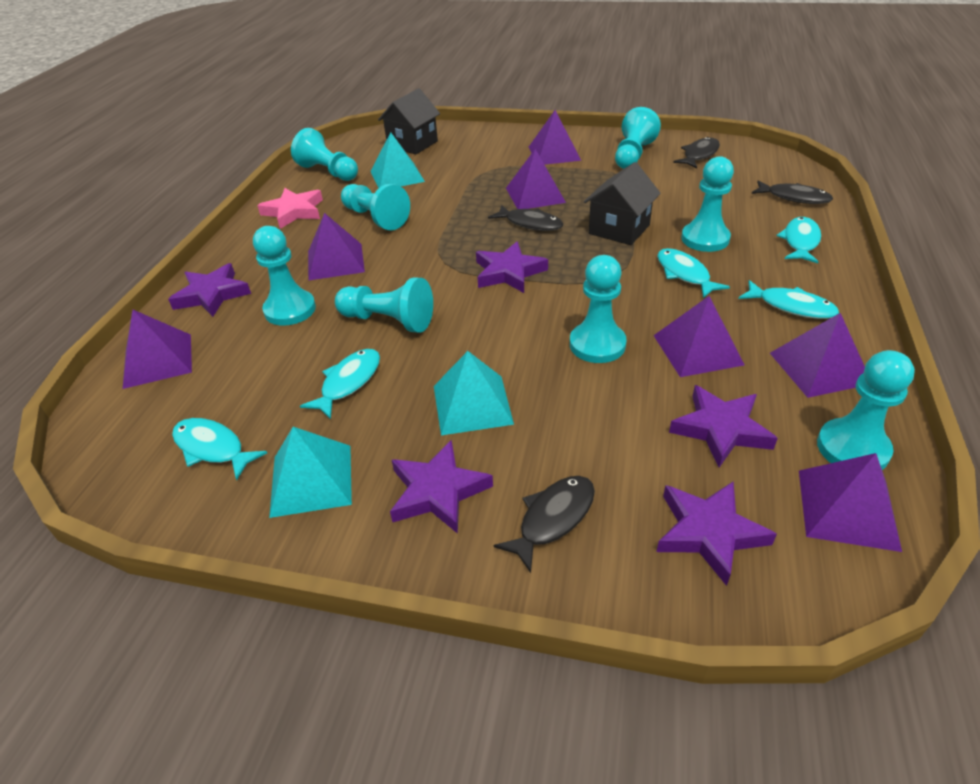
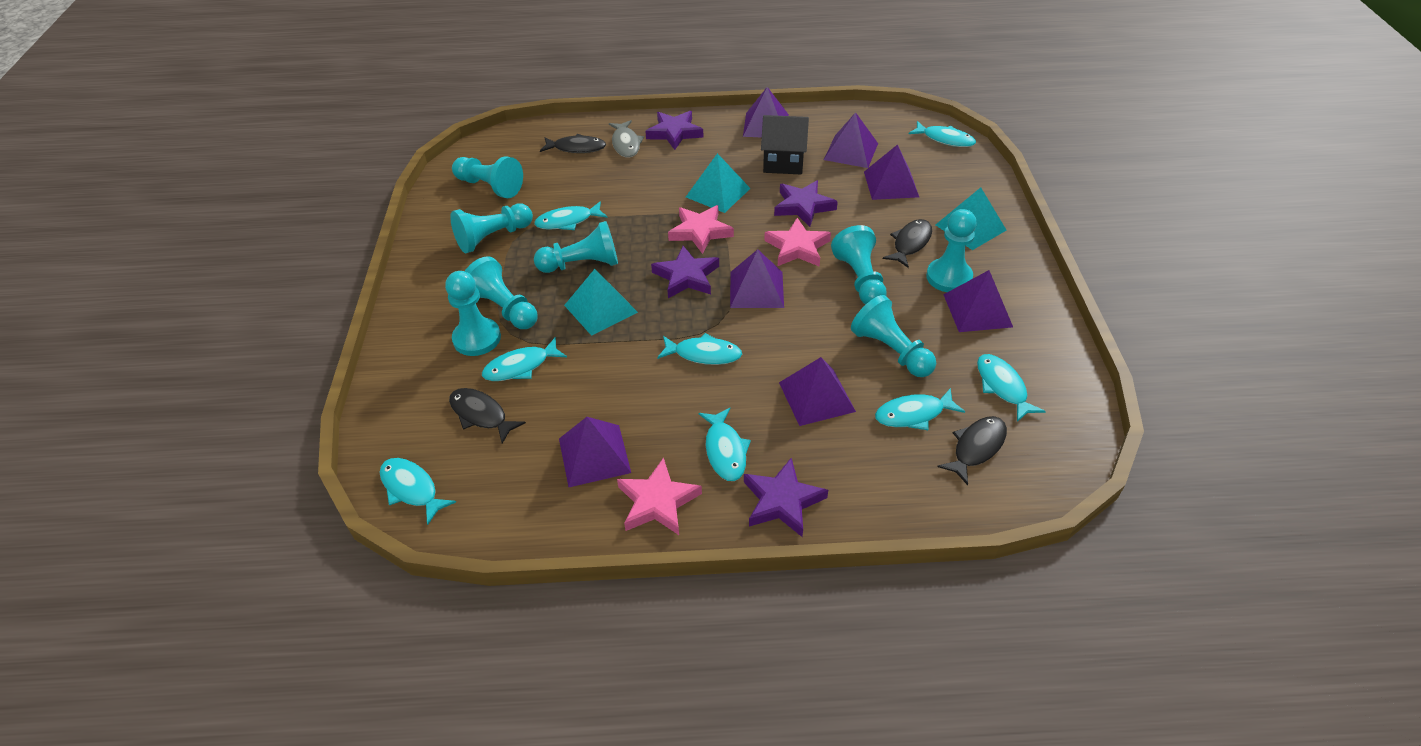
black house: 2 -> 1
grey fish: 0 -> 1
pink star: 1 -> 3
purple star: 5 -> 4
turquoise fish: 5 -> 8

